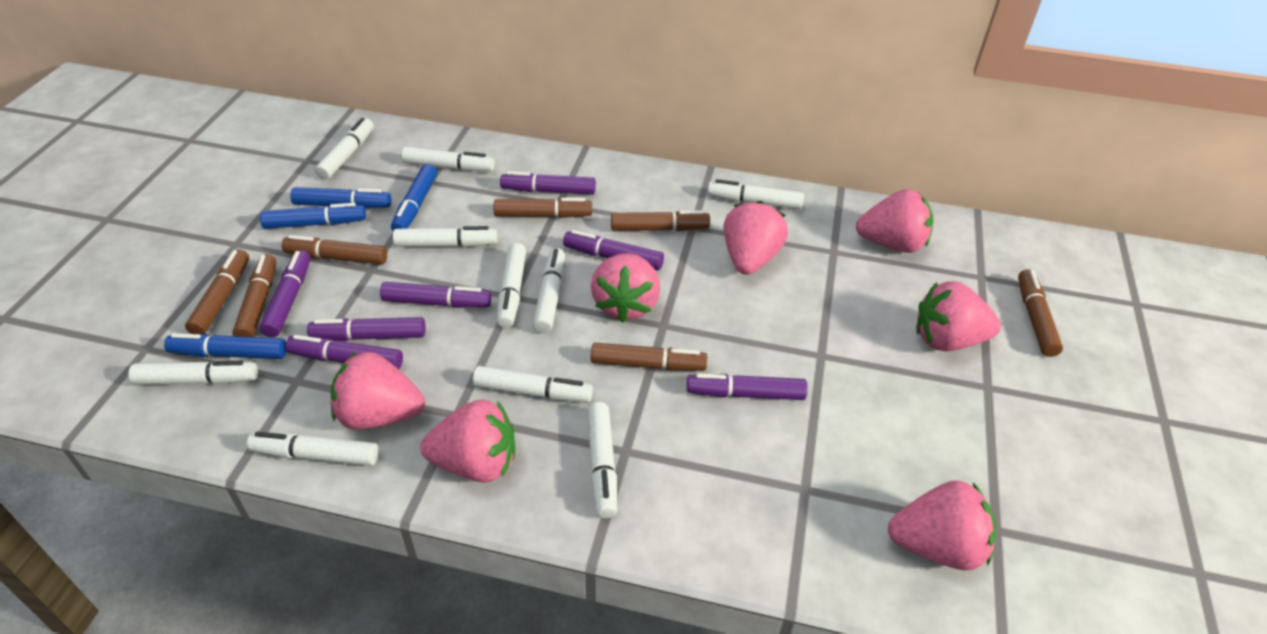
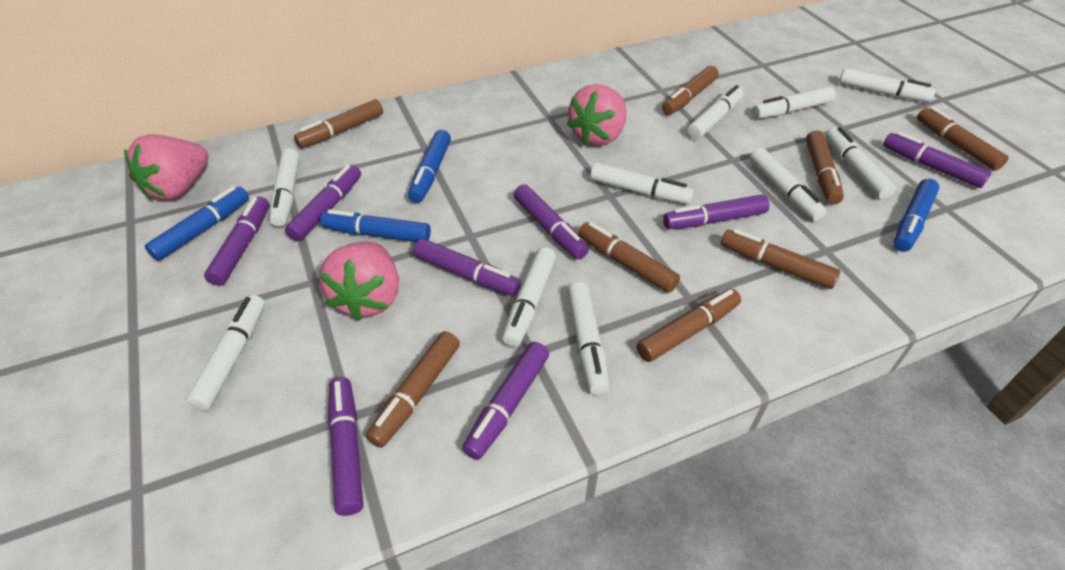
brown marker: 7 -> 8
pink strawberry: 7 -> 3
purple marker: 7 -> 8

